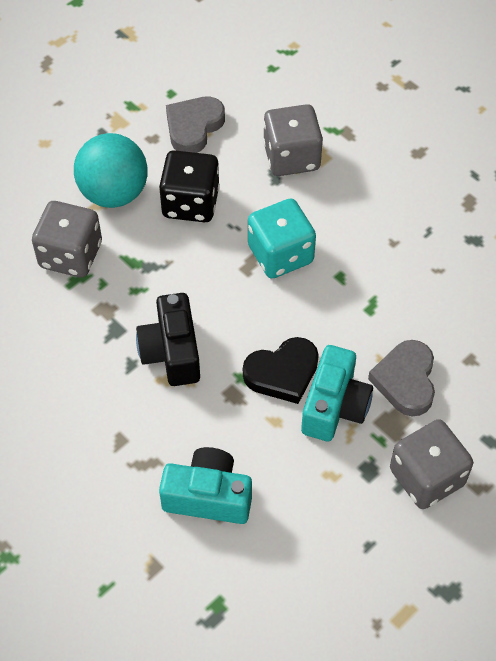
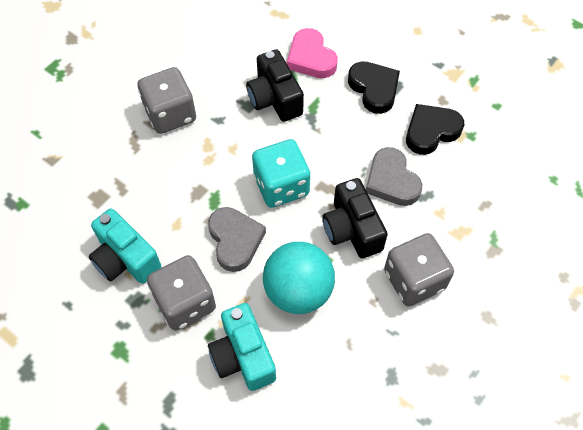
black camera: 1 -> 2
black dice: 1 -> 0
black heart: 1 -> 2
pink heart: 0 -> 1

